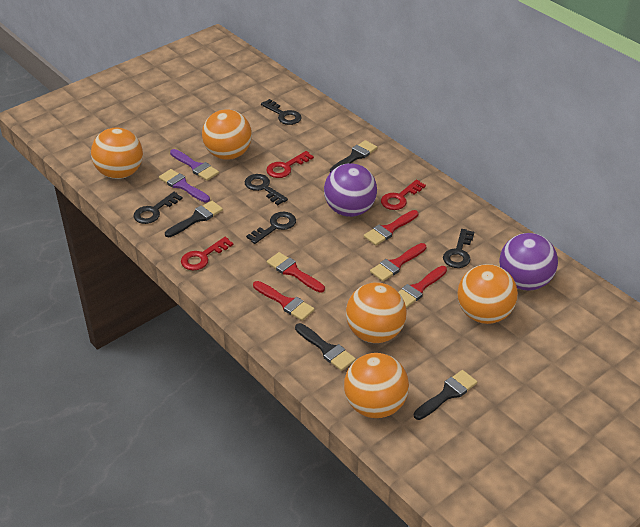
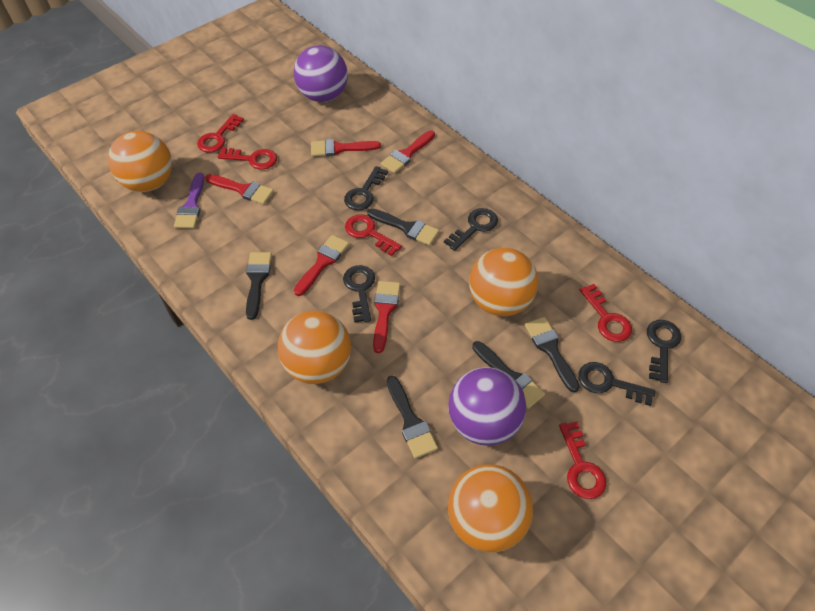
black brush: 4 -> 5
orange ball: 5 -> 4
purple brush: 2 -> 1
red key: 3 -> 5

